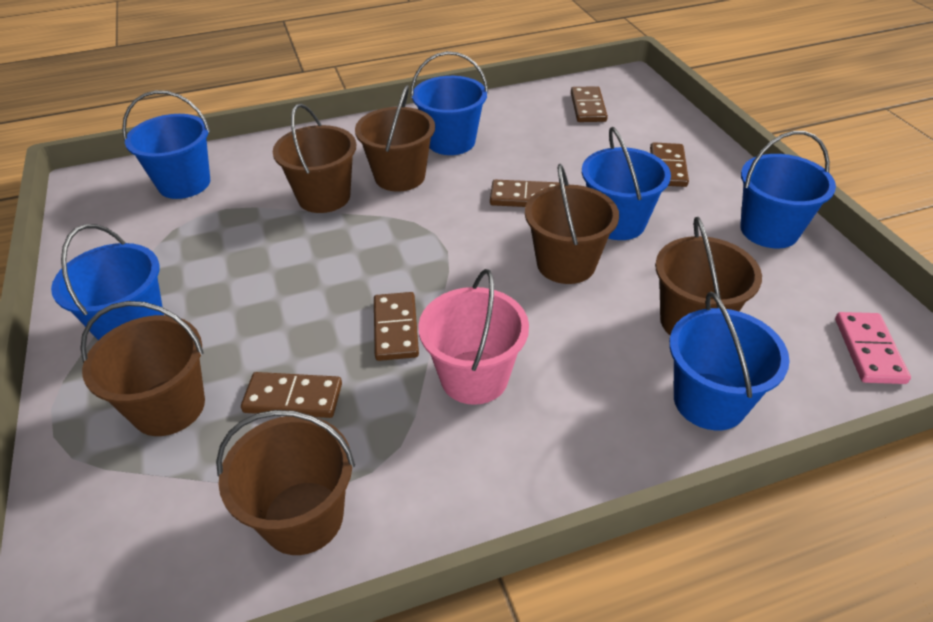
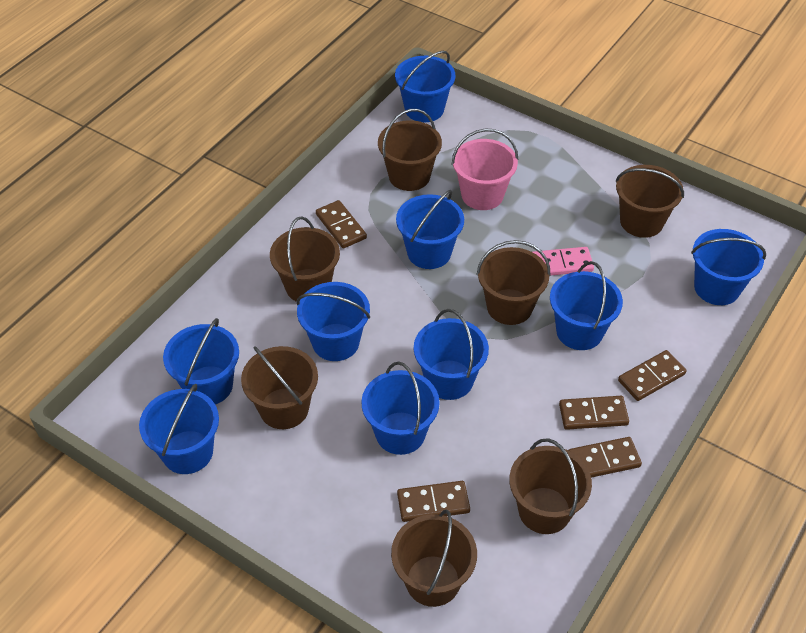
blue bucket: 6 -> 9
brown bucket: 6 -> 7

